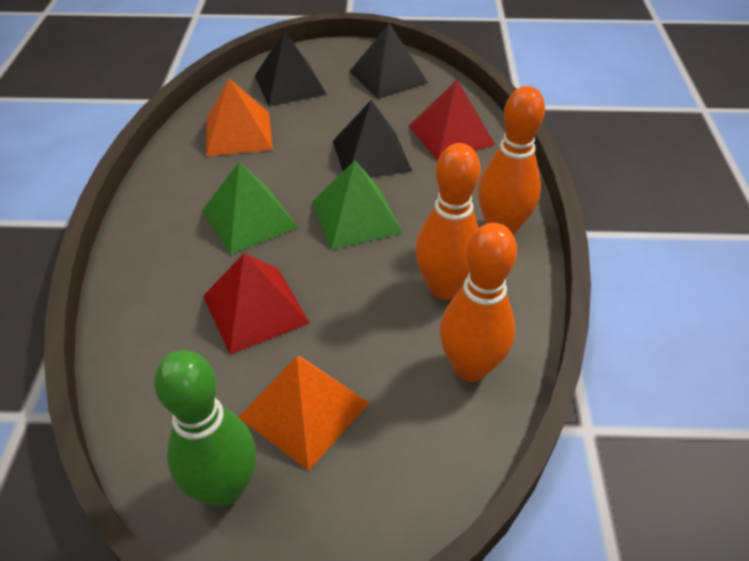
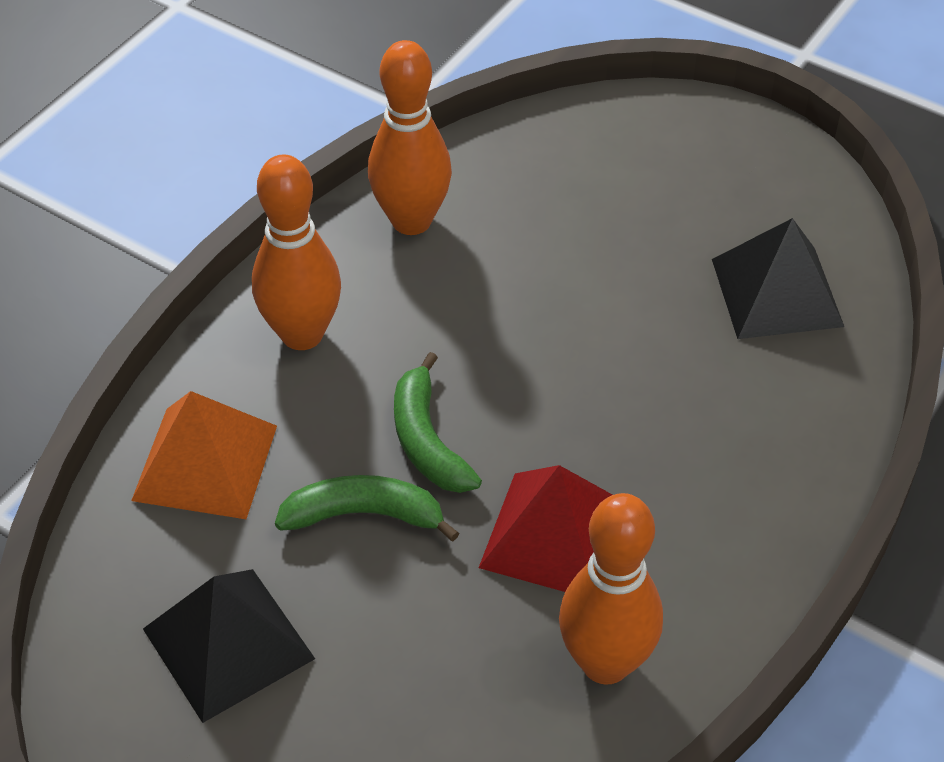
black pyramid: 3 -> 2
green banana: 0 -> 2
green bowling pin: 1 -> 0
green pyramid: 2 -> 0
orange pyramid: 2 -> 1
red pyramid: 2 -> 1

